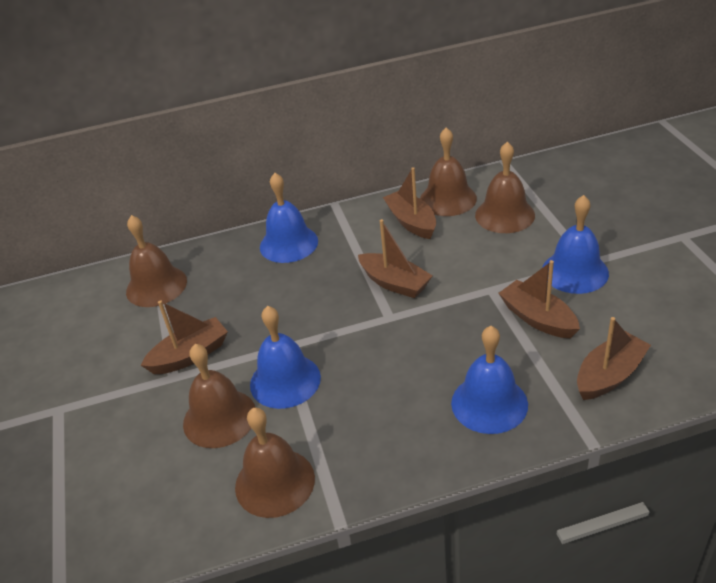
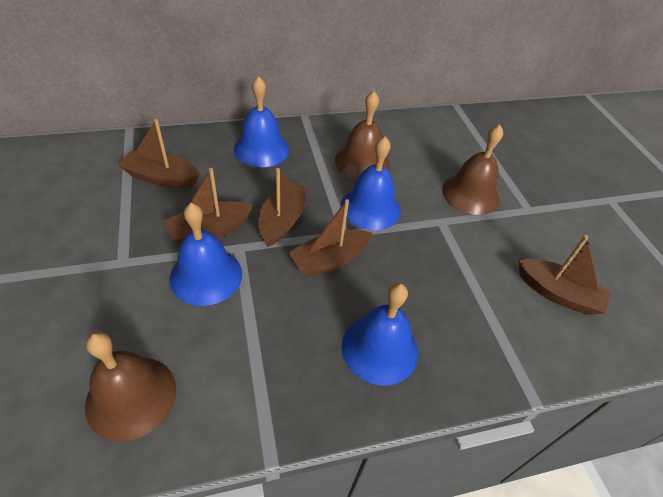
brown bell: 5 -> 3

